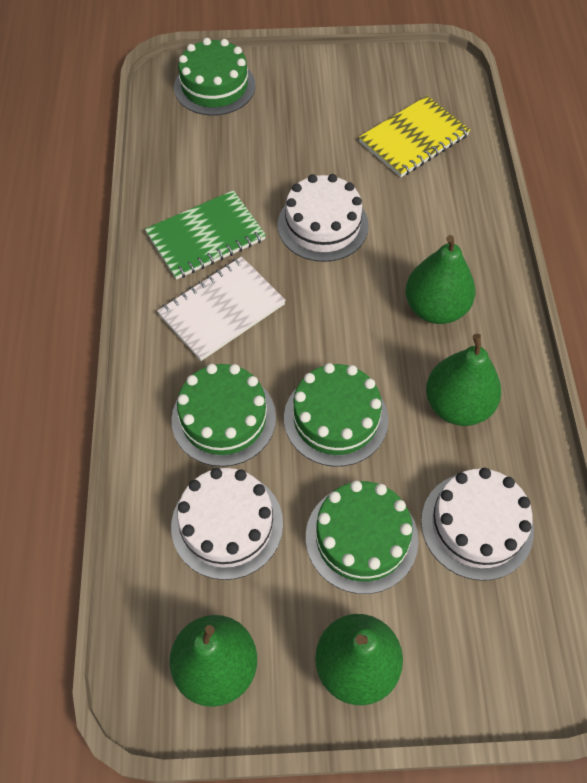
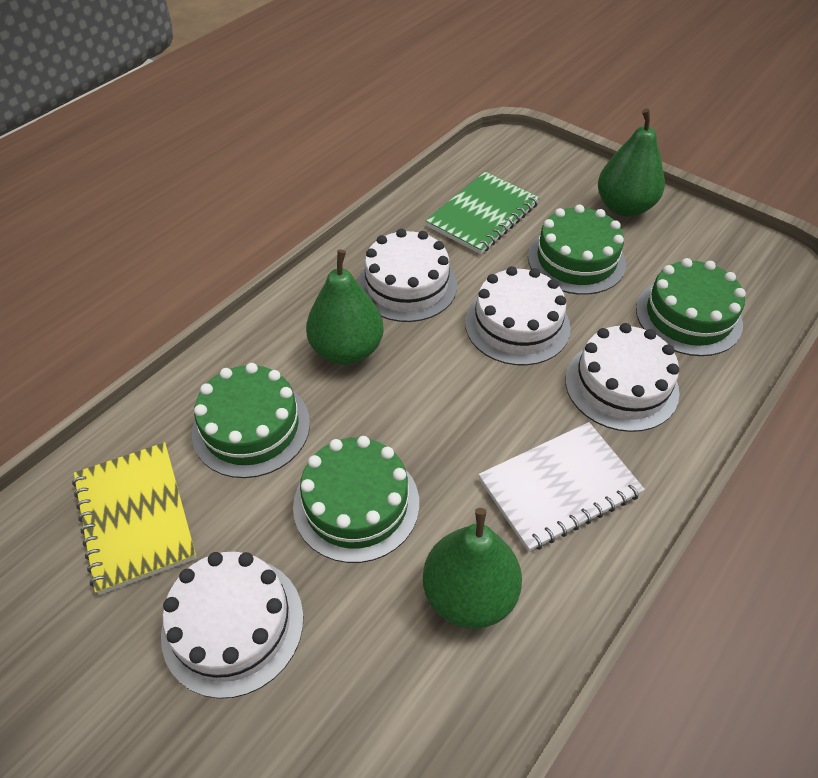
green pear: 4 -> 3
white cake: 3 -> 4

